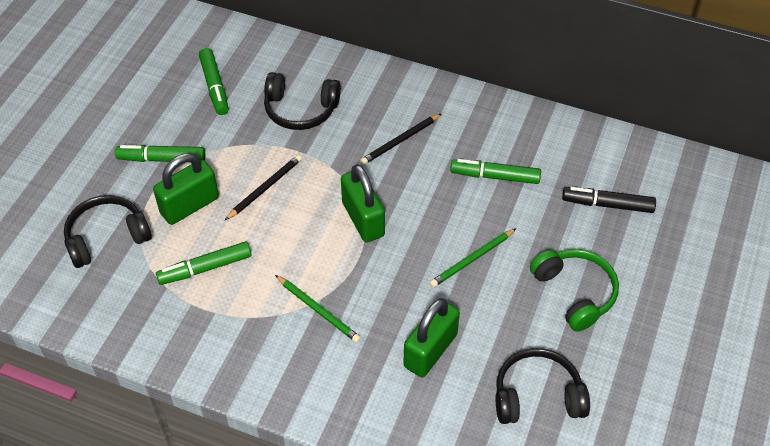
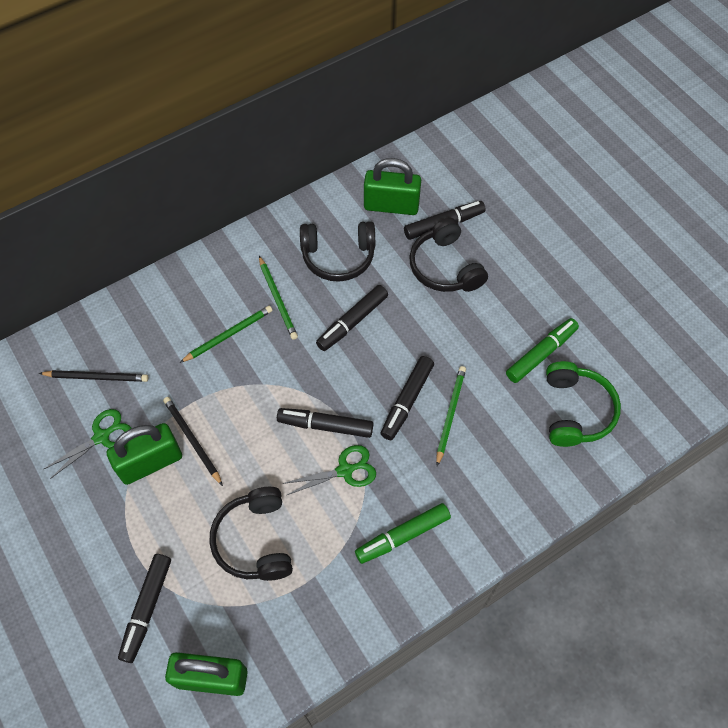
black marker: 1 -> 5
green marker: 4 -> 2
green pencil: 2 -> 3
green scissors: 0 -> 2

